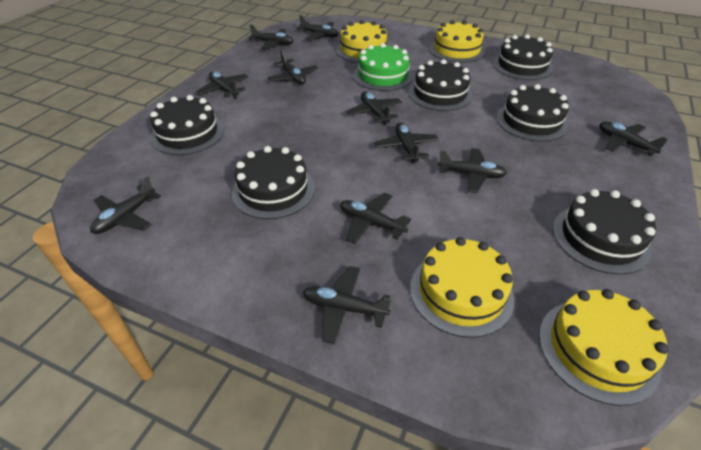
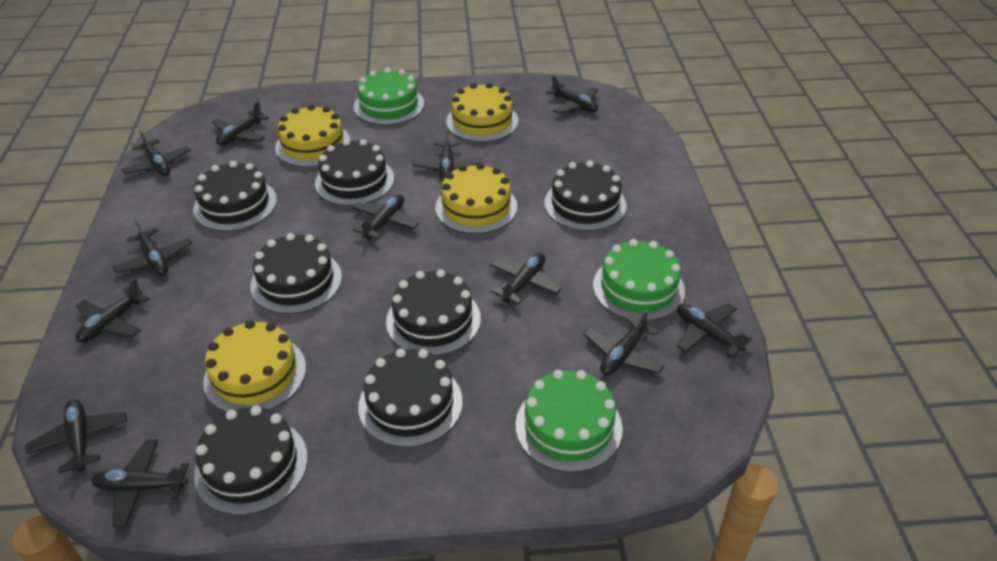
black cake: 6 -> 7
black plane: 11 -> 12
green cake: 1 -> 3

